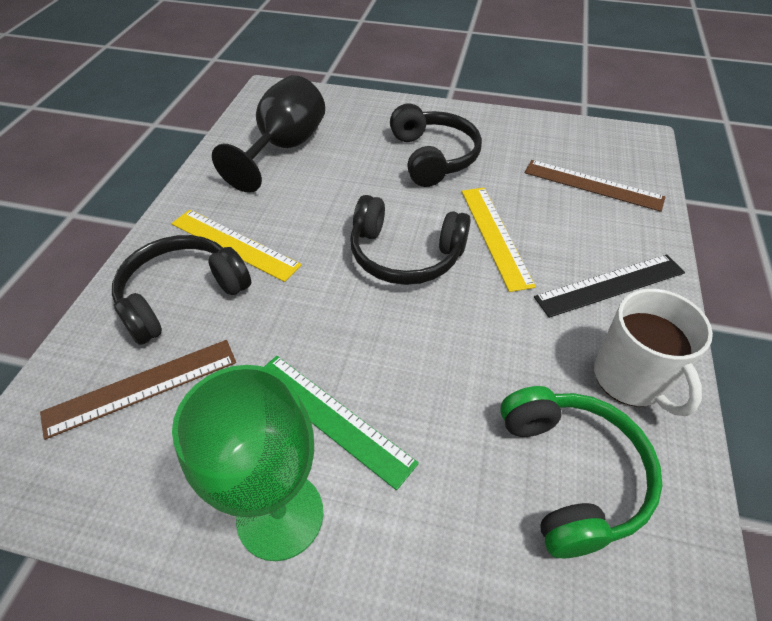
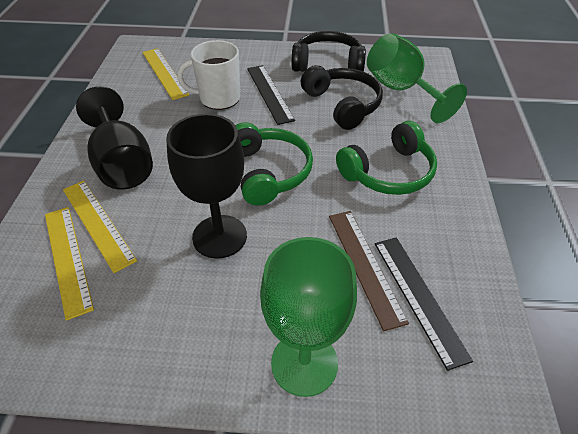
black goblet: 1 -> 2
black headphones: 3 -> 2
black ruler: 1 -> 2
brown ruler: 2 -> 1
green goblet: 1 -> 2
green headphones: 1 -> 2
green ruler: 1 -> 0
yellow ruler: 2 -> 3

